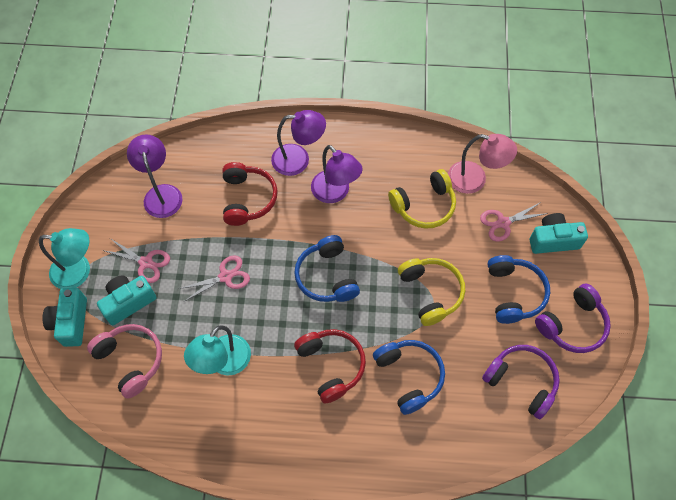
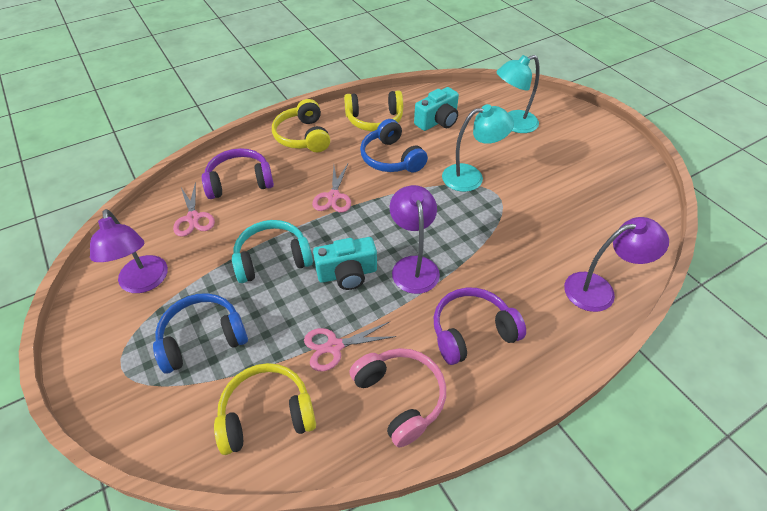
blue headphones: 3 -> 2
pink lamp: 1 -> 0
red headphones: 2 -> 0
turquoise camera: 3 -> 2
turquoise headphones: 0 -> 1
yellow headphones: 2 -> 3

